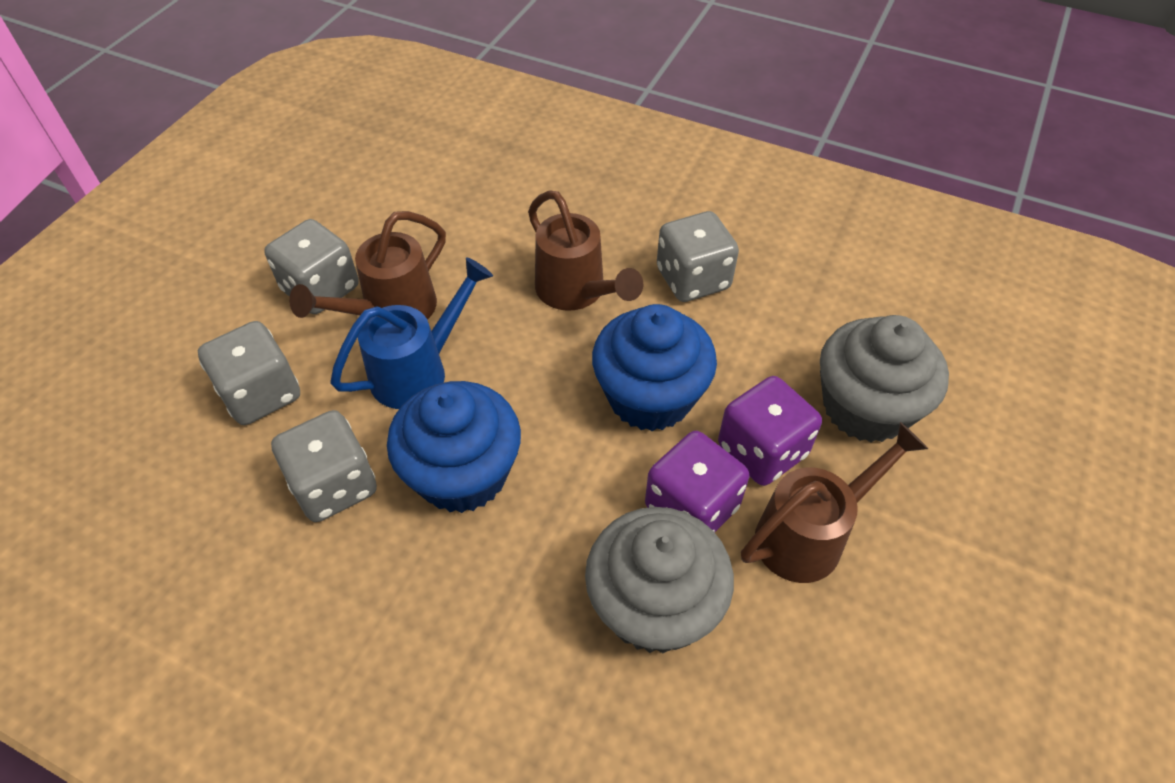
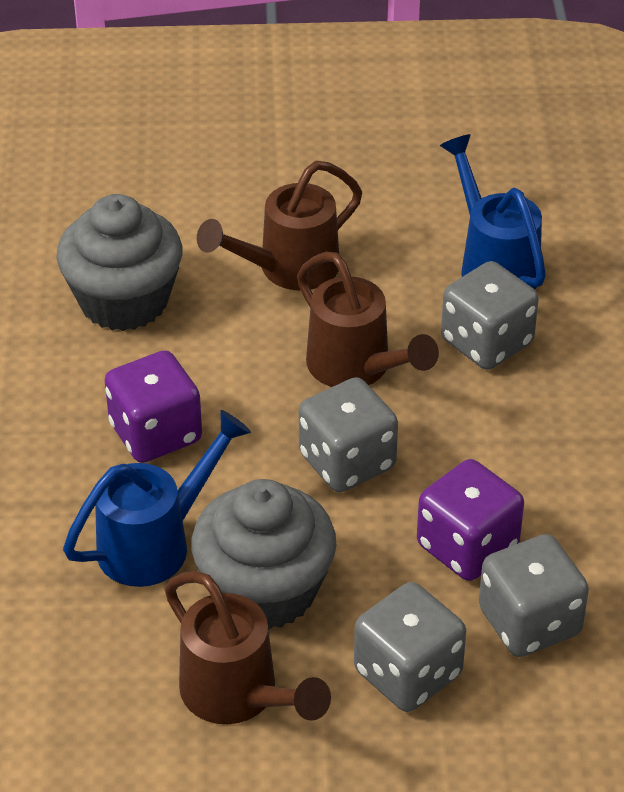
blue cupcake: 2 -> 0
blue watering can: 1 -> 2

